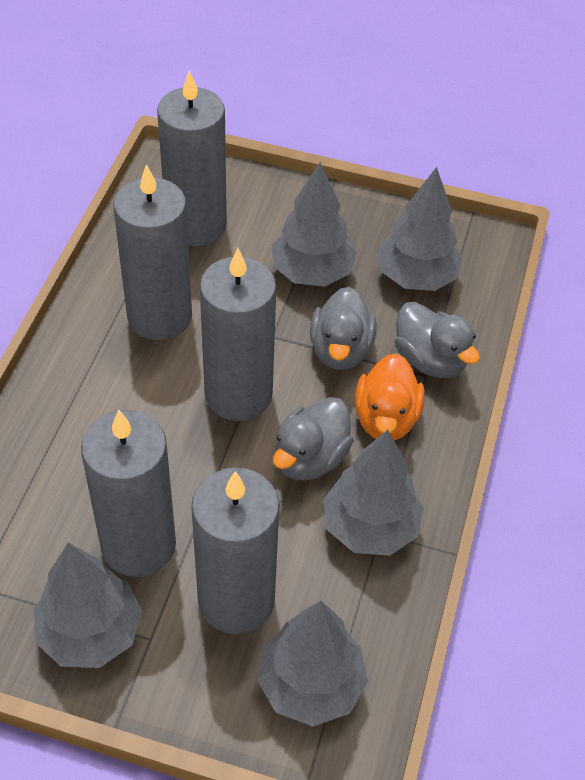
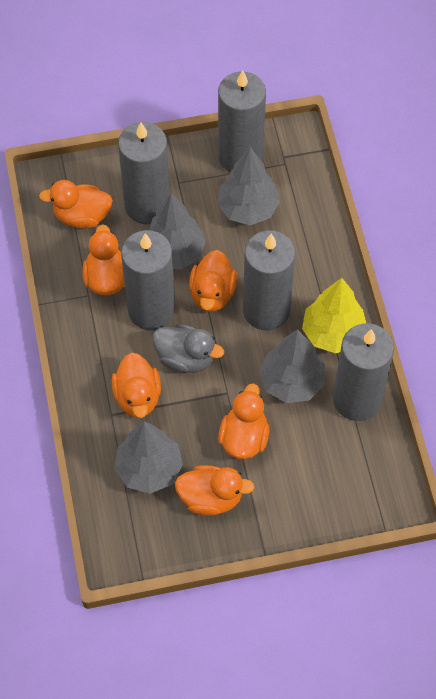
grey duck: 3 -> 1
grey tree: 5 -> 4
orange duck: 1 -> 6
yellow tree: 0 -> 1

